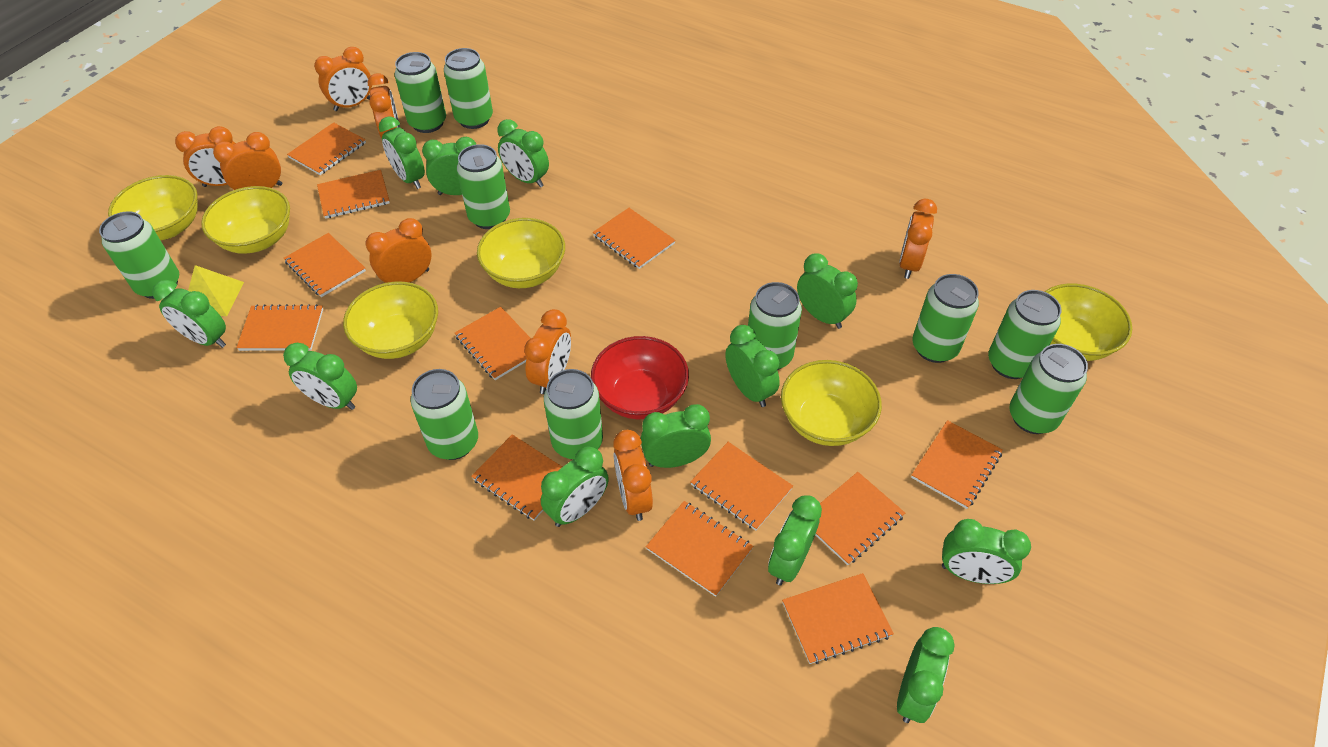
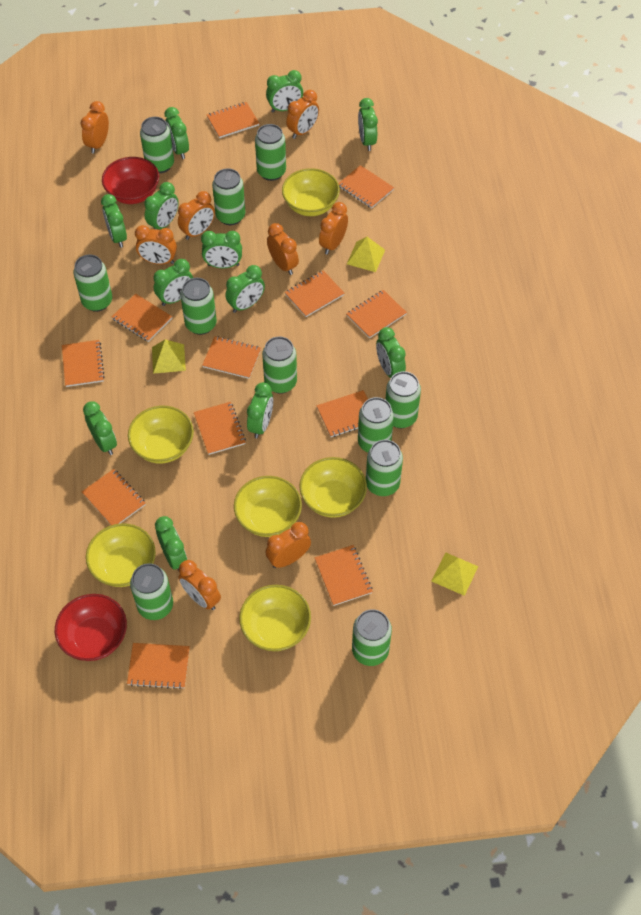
green can: 10 -> 11
red bowl: 1 -> 2
yellow pyramid: 1 -> 3

